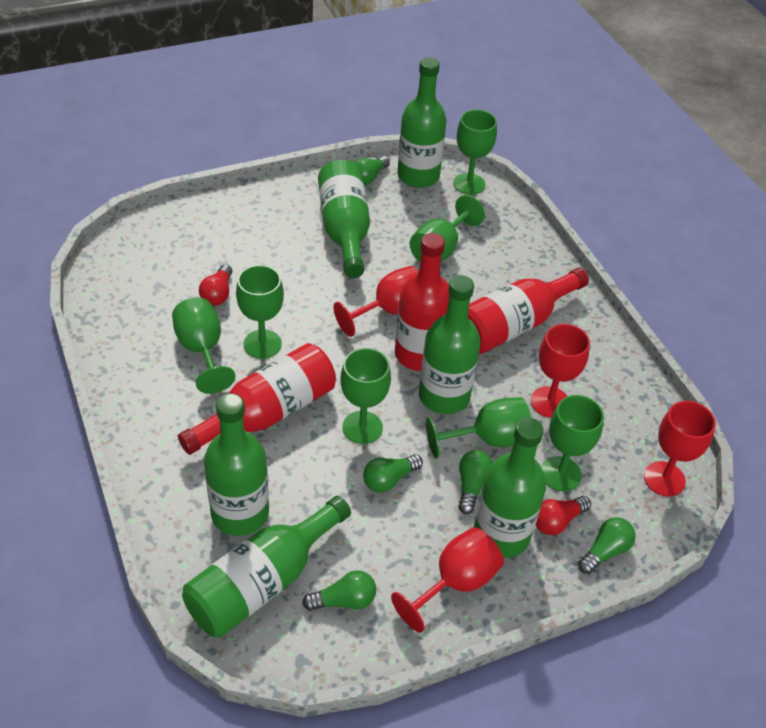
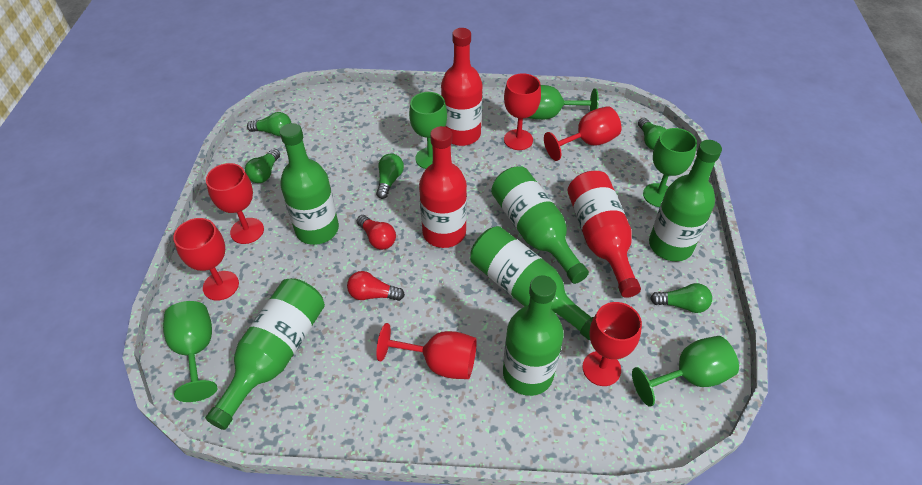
green goblet: 7 -> 5
red goblet: 4 -> 6

